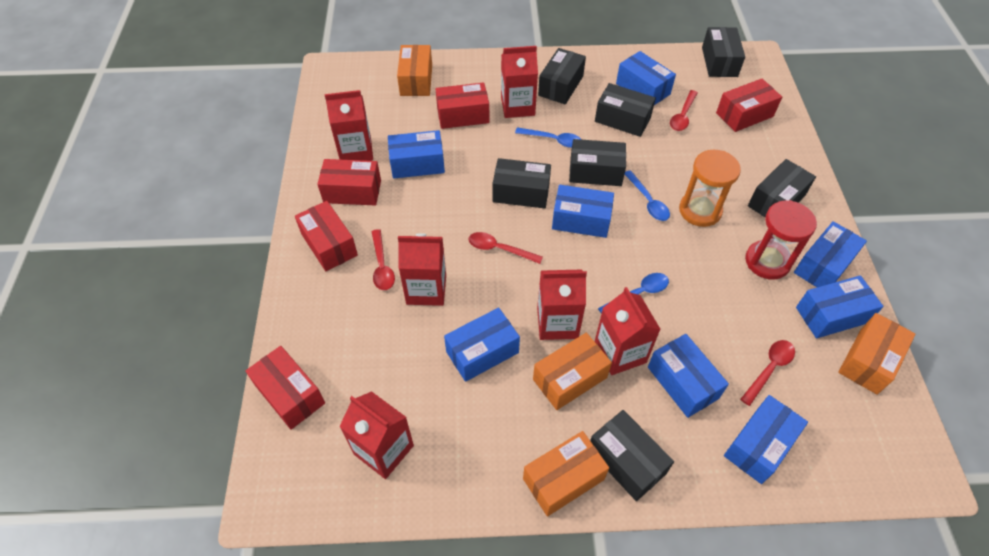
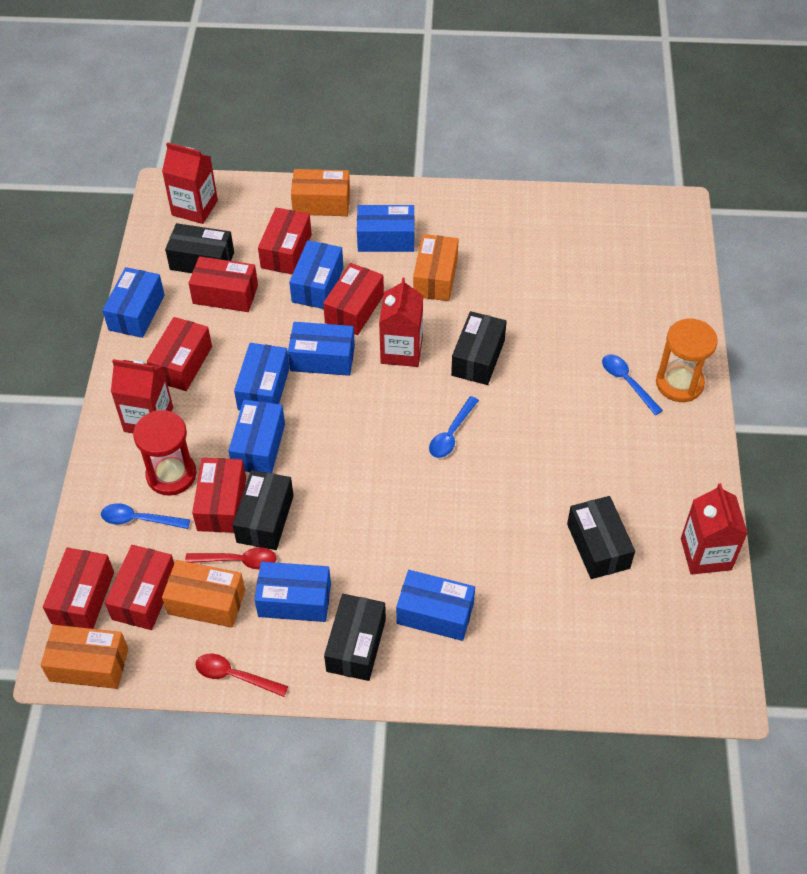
black box: 7 -> 5
red box: 5 -> 7
red carton: 6 -> 4
red spoon: 4 -> 2

